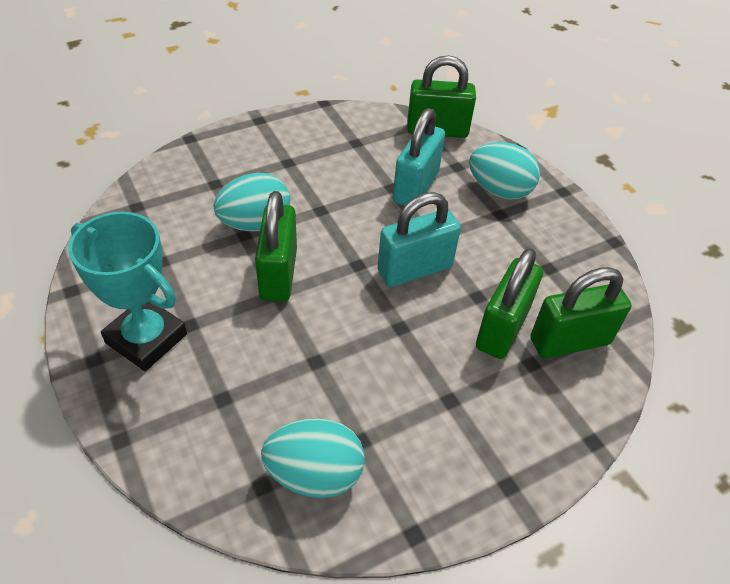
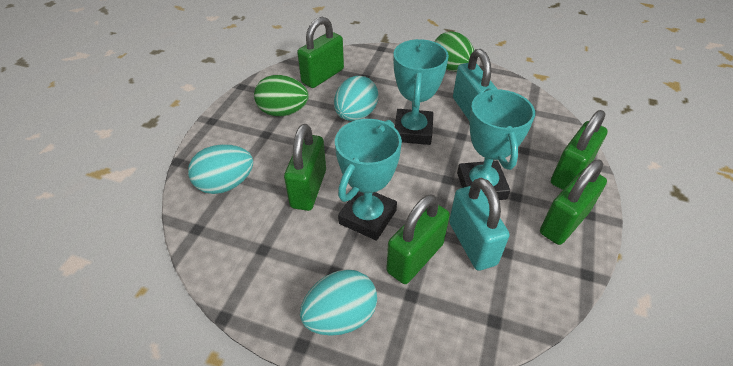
green egg: 0 -> 2
green padlock: 4 -> 5
turquoise trophy: 1 -> 3

